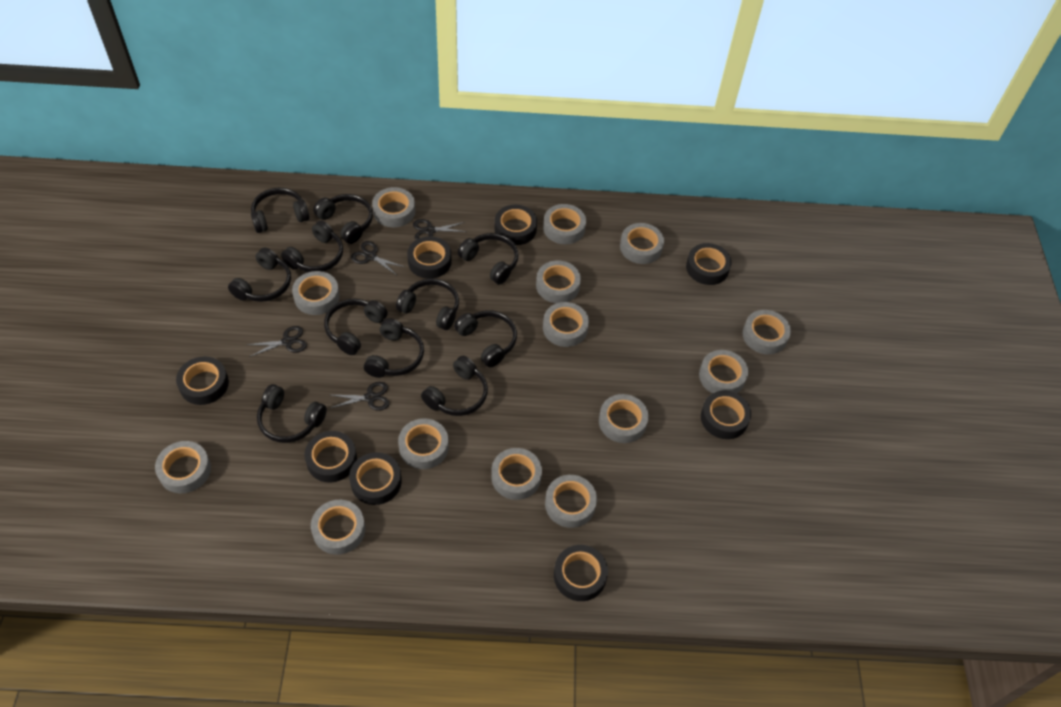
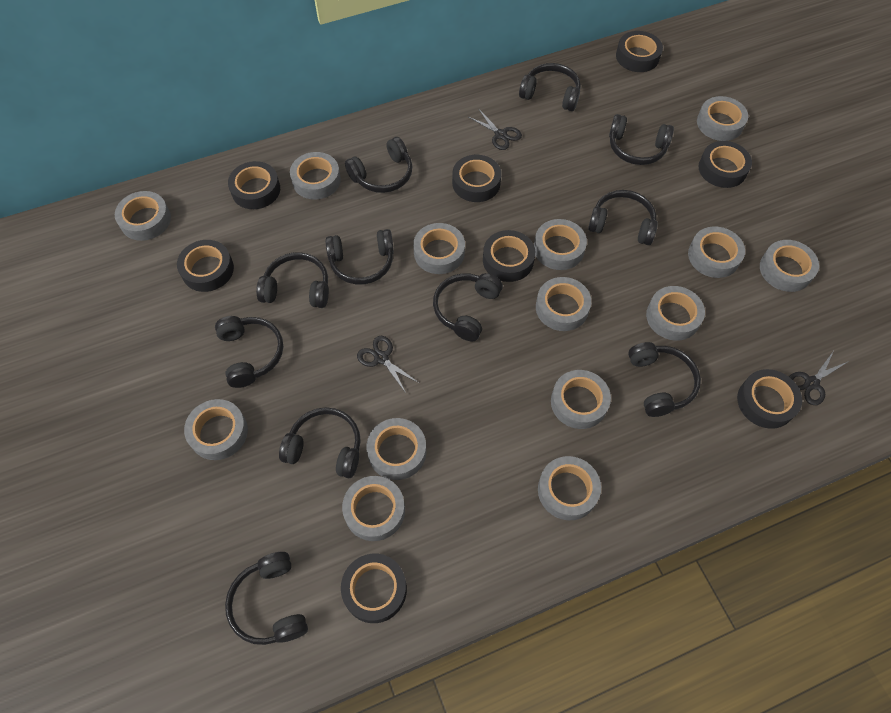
black scissors: 4 -> 3

